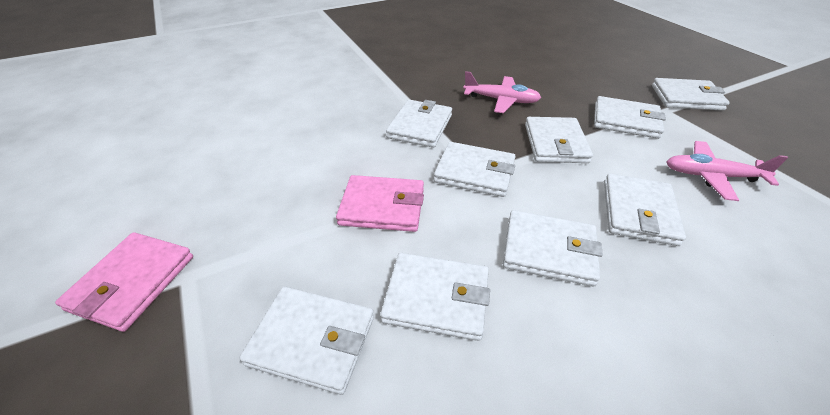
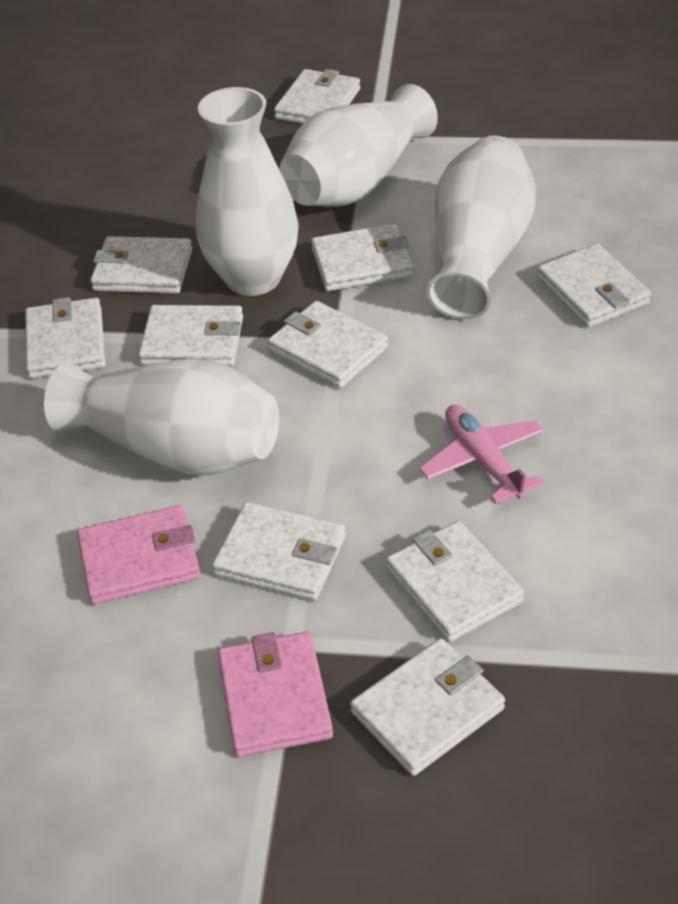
pink plane: 2 -> 1
white vase: 0 -> 4
white wallet: 9 -> 10

